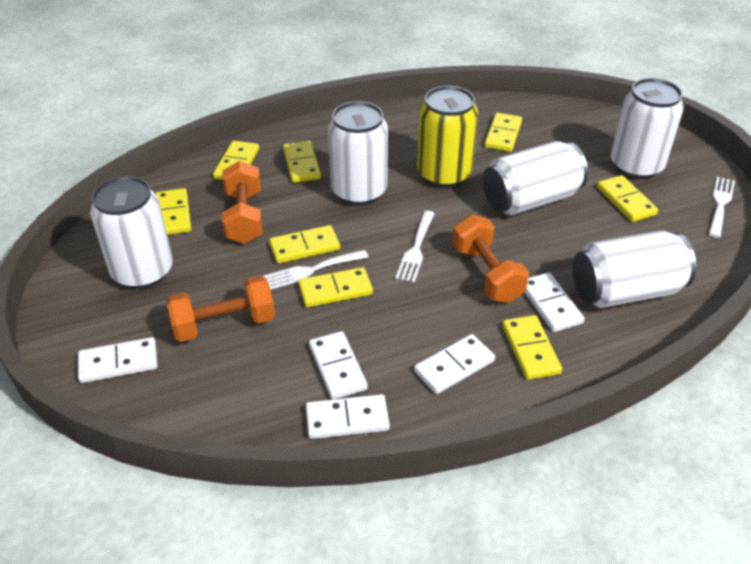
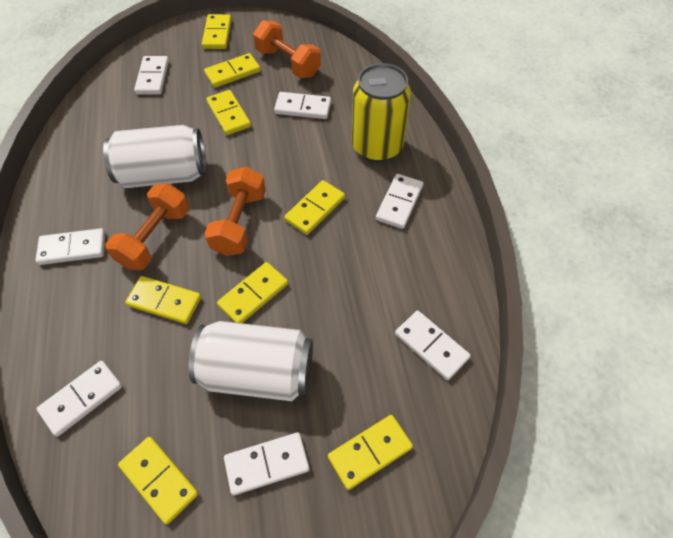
white can: 5 -> 2
white domino: 5 -> 7
white fork: 3 -> 0

